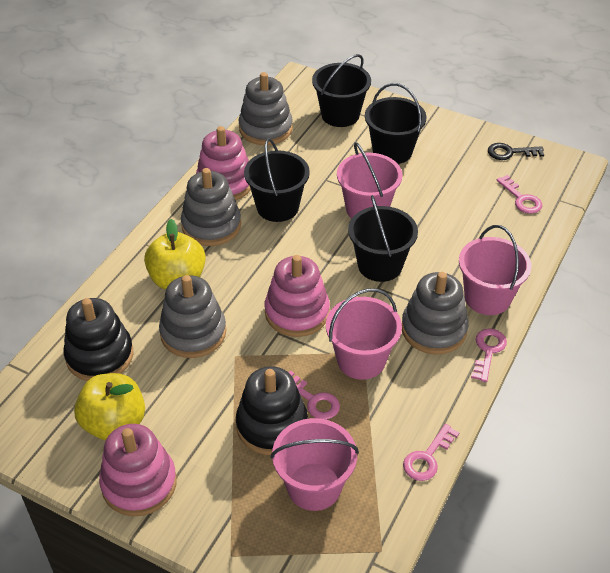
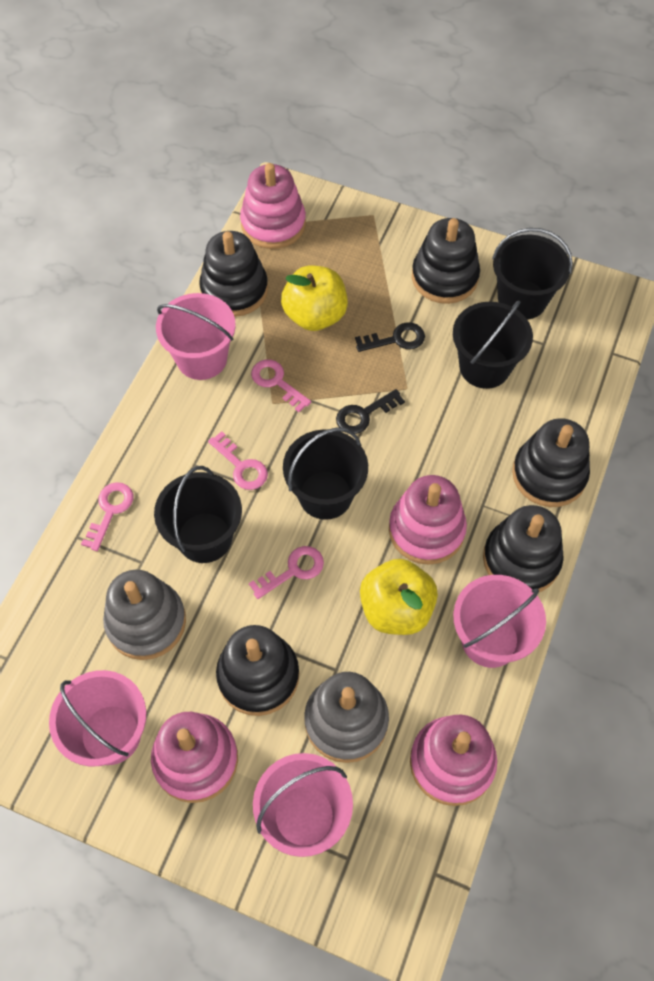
black key: 1 -> 2
black stacking toy: 2 -> 5
grey stacking toy: 4 -> 2
pink stacking toy: 3 -> 4

